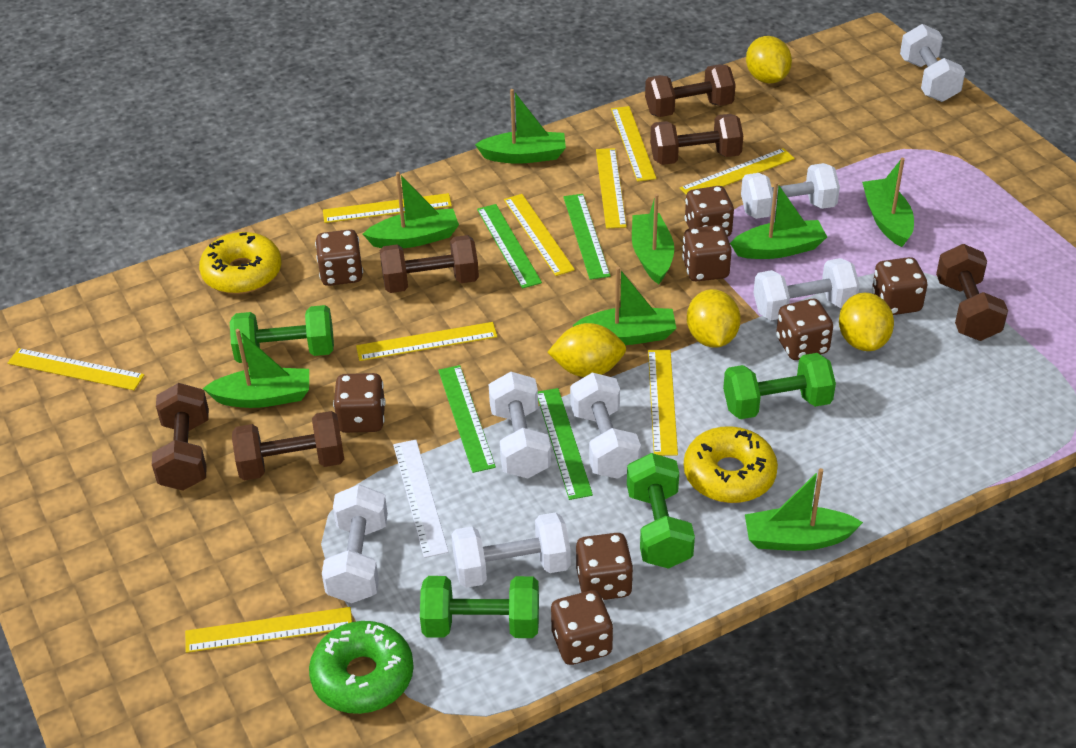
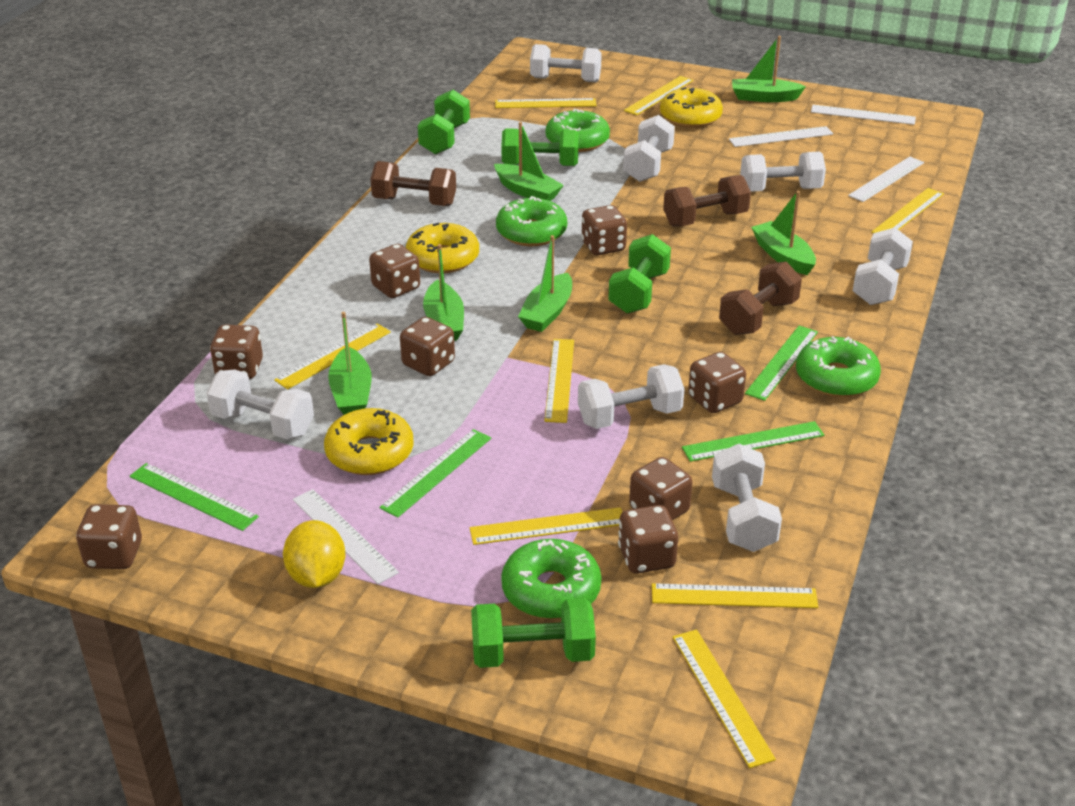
brown dumbbell: 6 -> 3
green boat: 8 -> 6
green donut: 1 -> 4
white ruler: 1 -> 4
yellow donut: 2 -> 3
yellow lemon: 4 -> 1
yellow ruler: 9 -> 8

